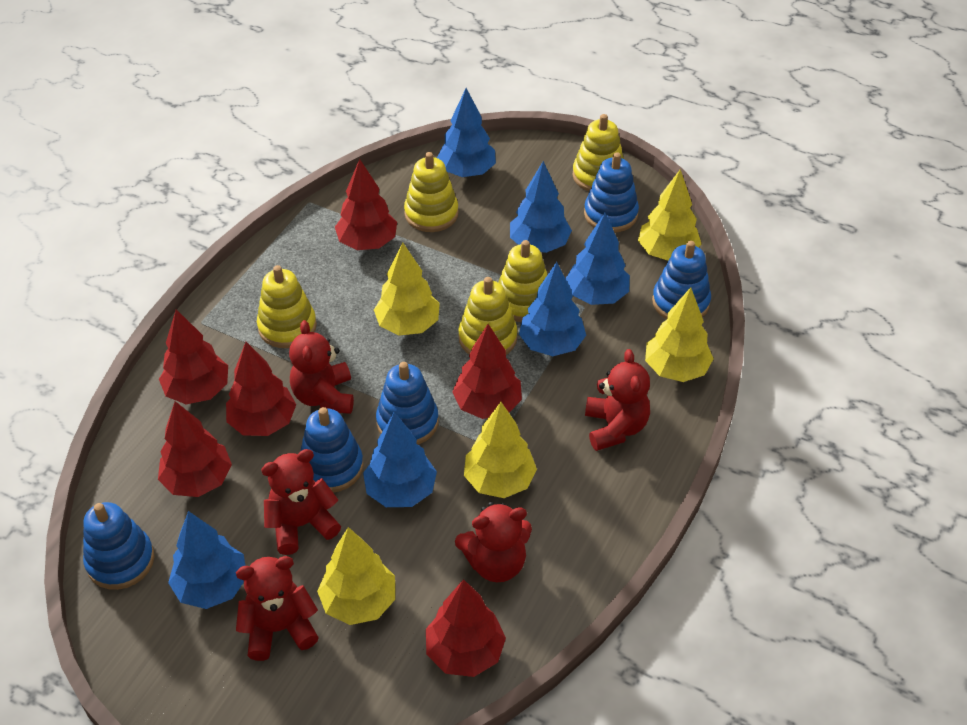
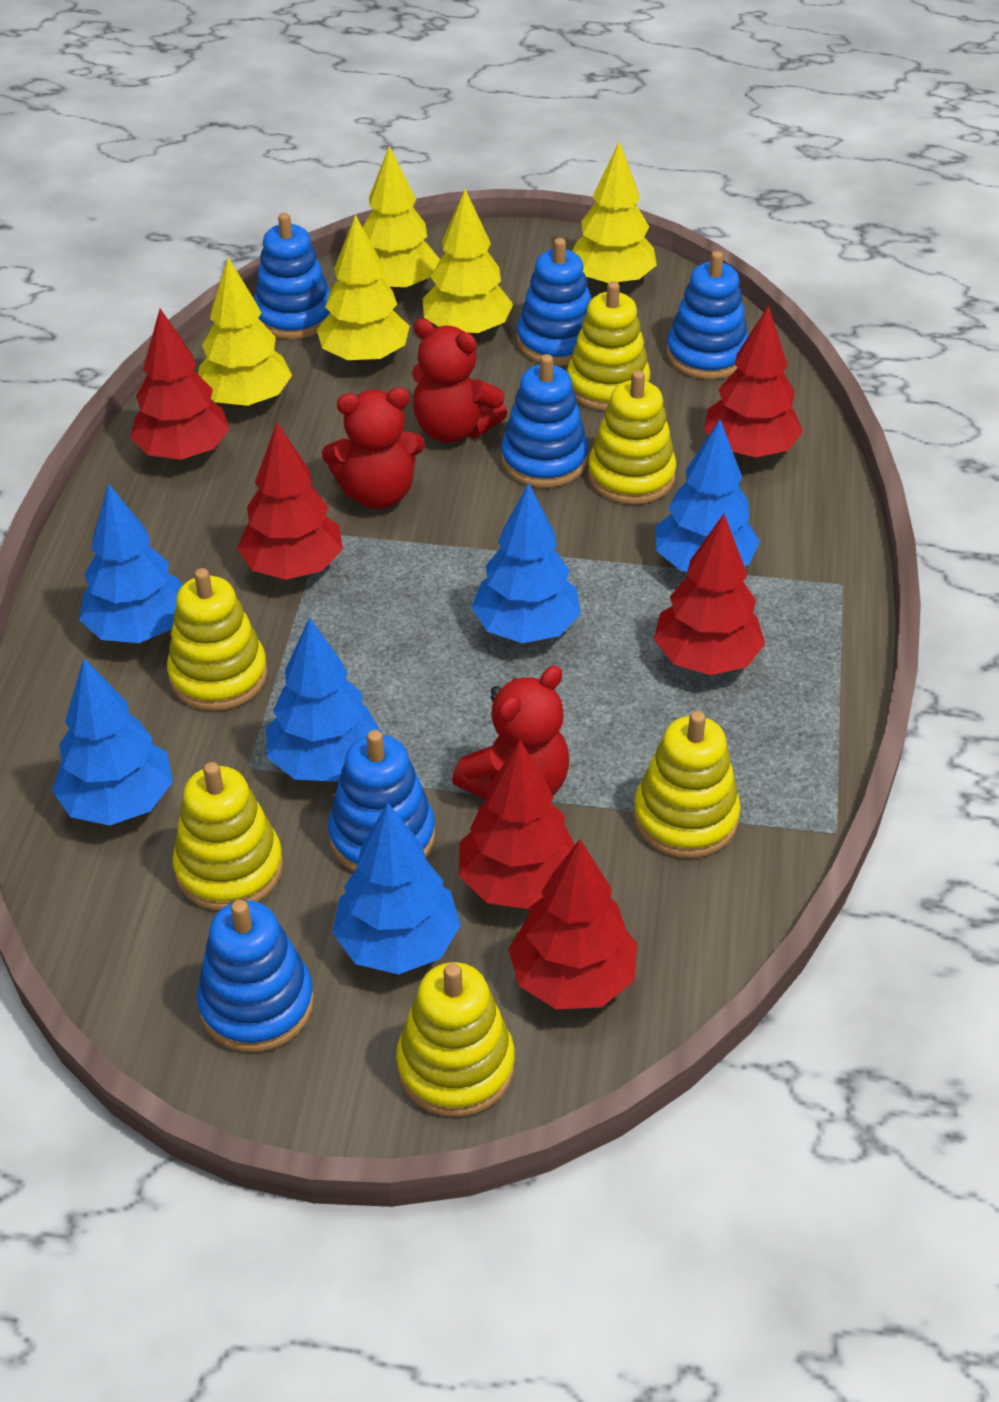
blue stacking toy: 5 -> 6
red teddy bear: 5 -> 3
yellow stacking toy: 5 -> 6

